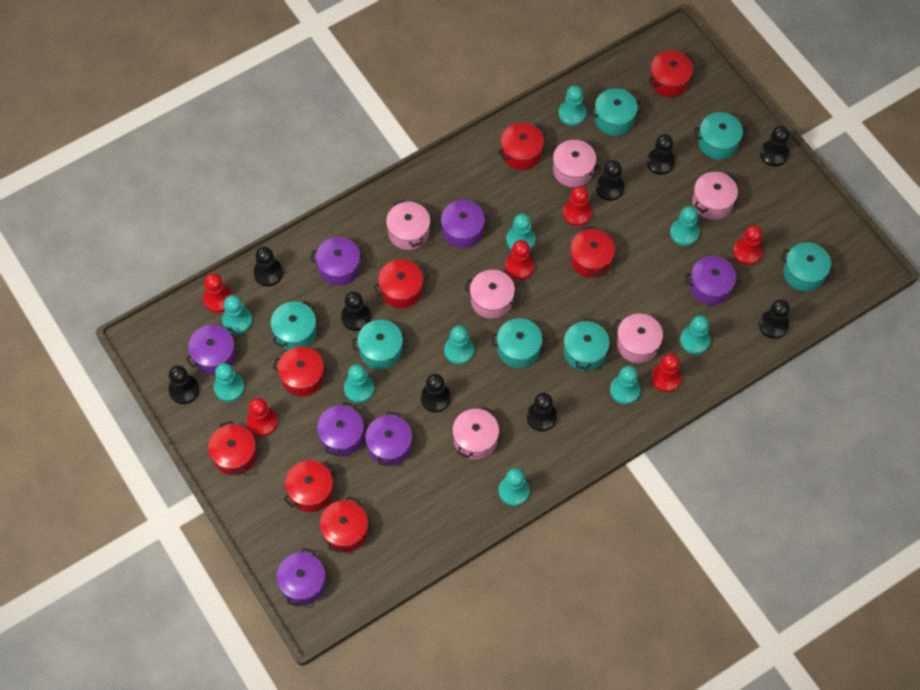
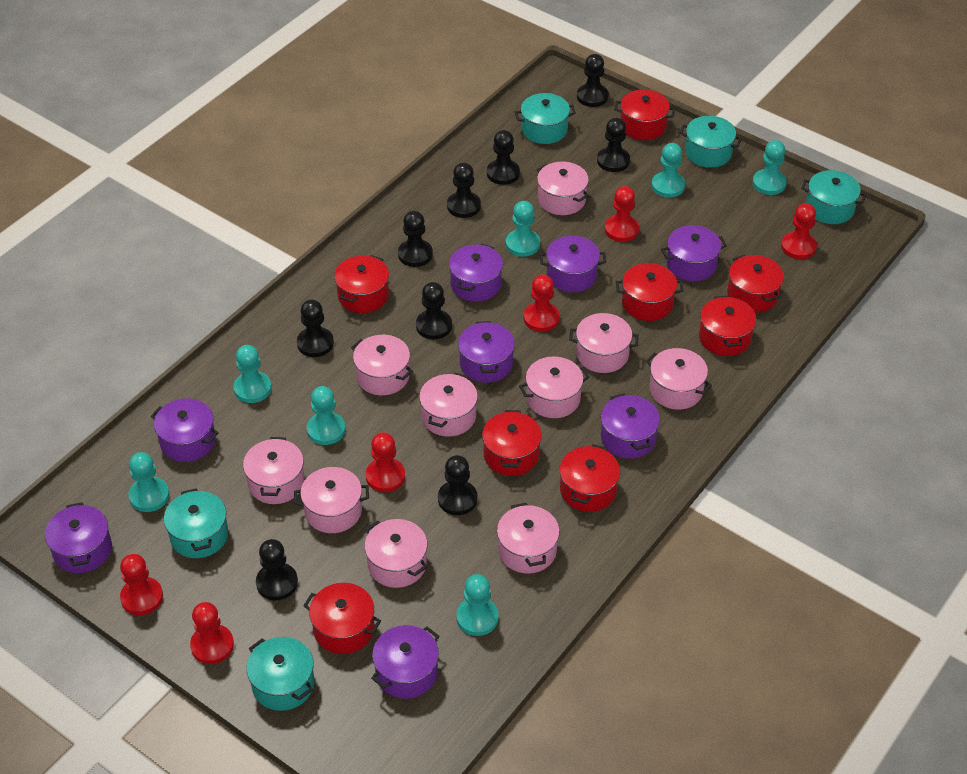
pink pot: 6 -> 10
purple pot: 7 -> 8
turquoise pawn: 10 -> 7
turquoise pot: 7 -> 5

